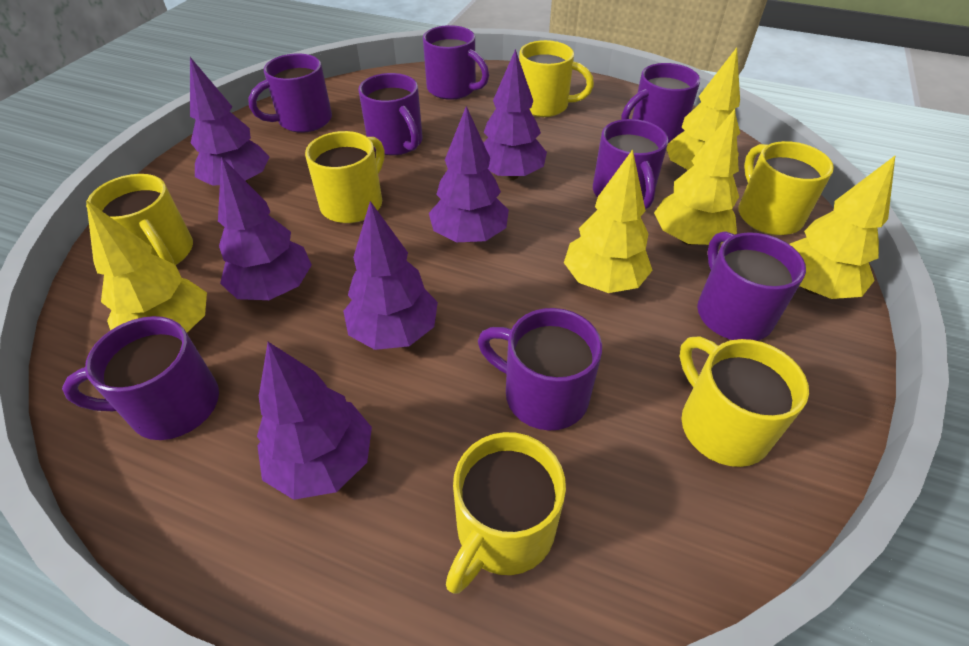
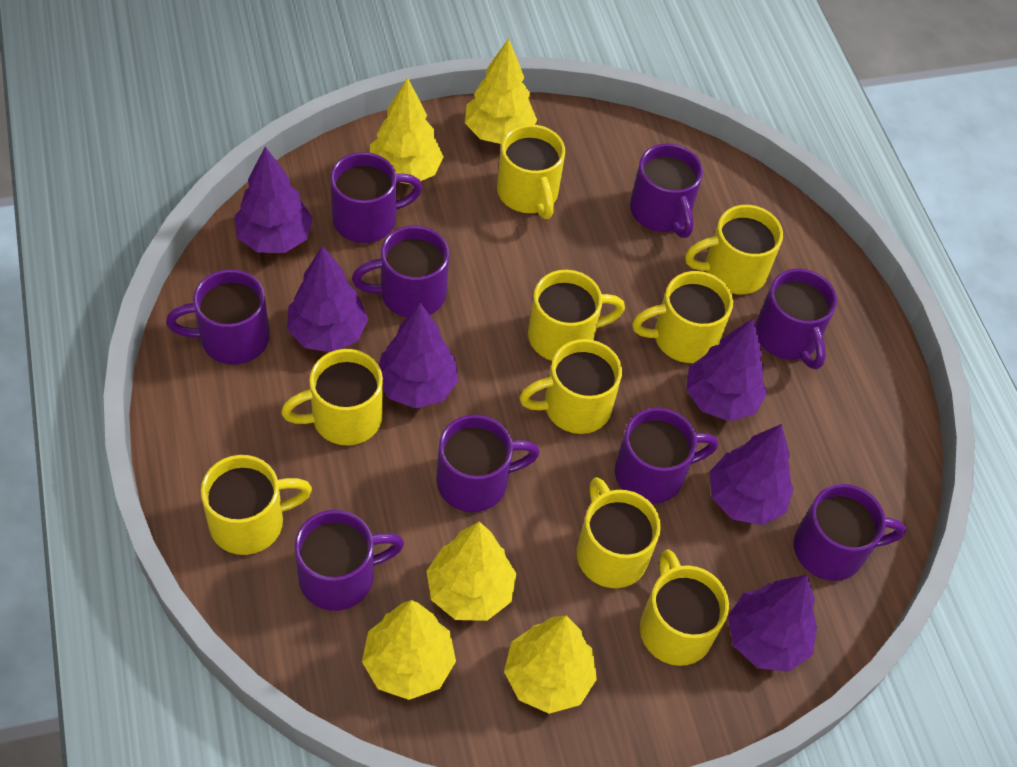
purple mug: 8 -> 9
yellow mug: 6 -> 9

